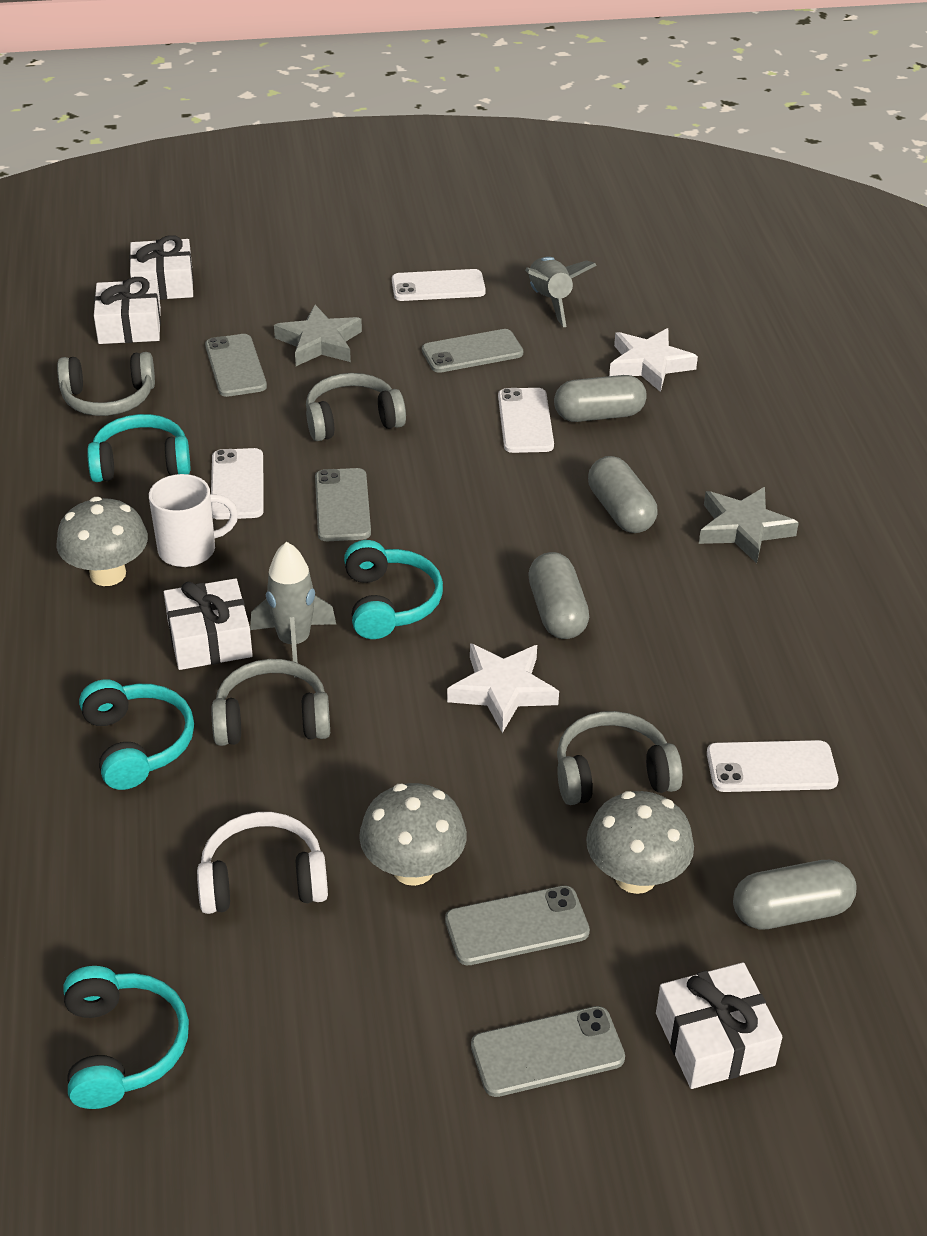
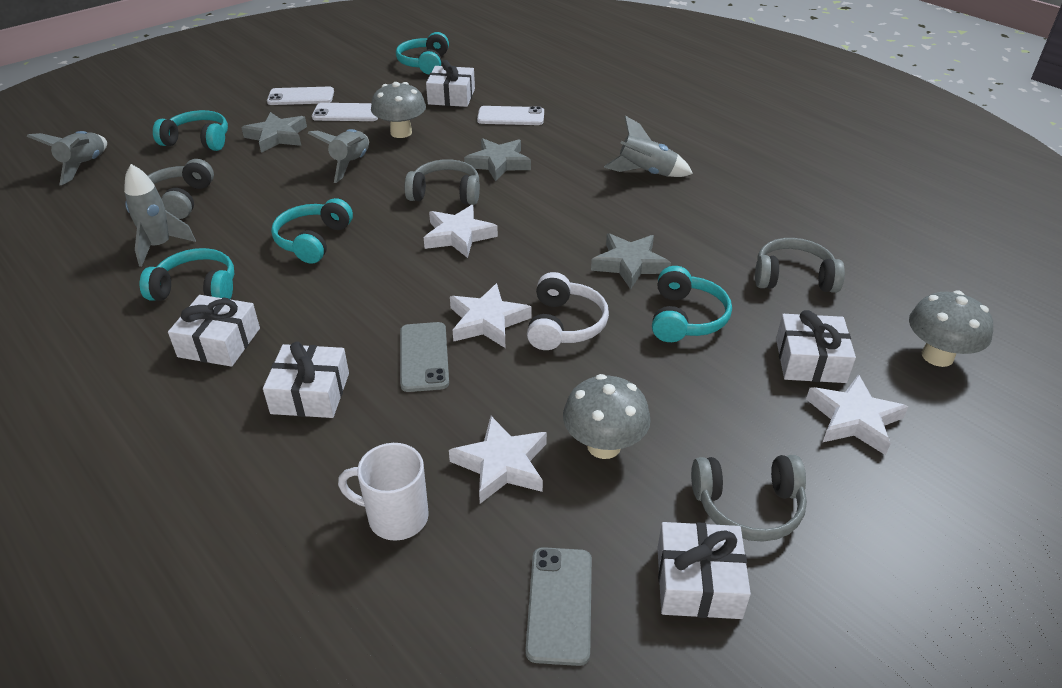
grey capsule: 4 -> 0
grey phone: 5 -> 2
grey rocket: 2 -> 4
grey star: 2 -> 3
turquoise headphones: 4 -> 5
white gift: 4 -> 5
white phone: 4 -> 3
white star: 2 -> 4

